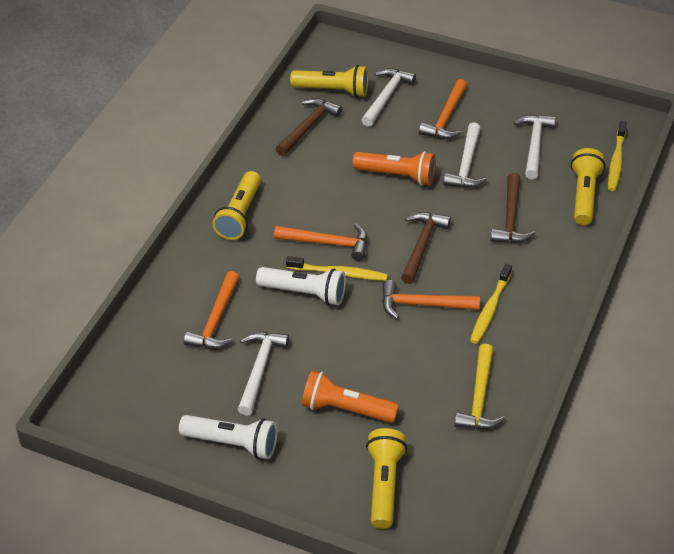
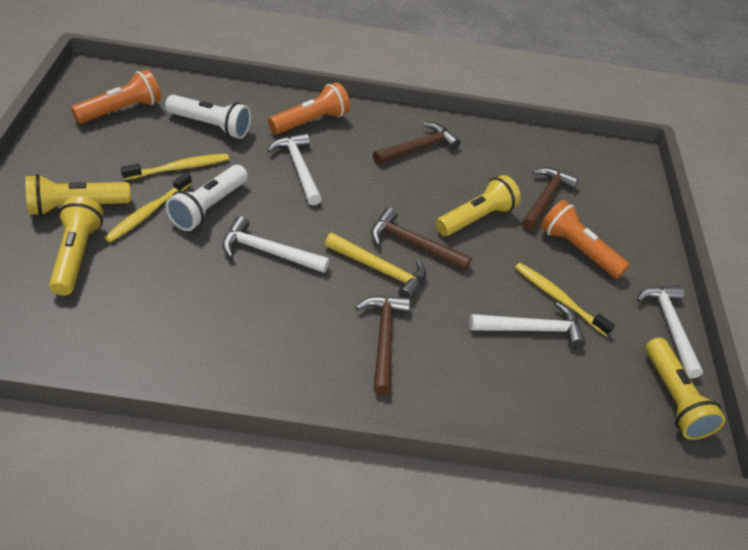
brown hammer: 3 -> 4
orange flashlight: 2 -> 3
orange hammer: 4 -> 0

